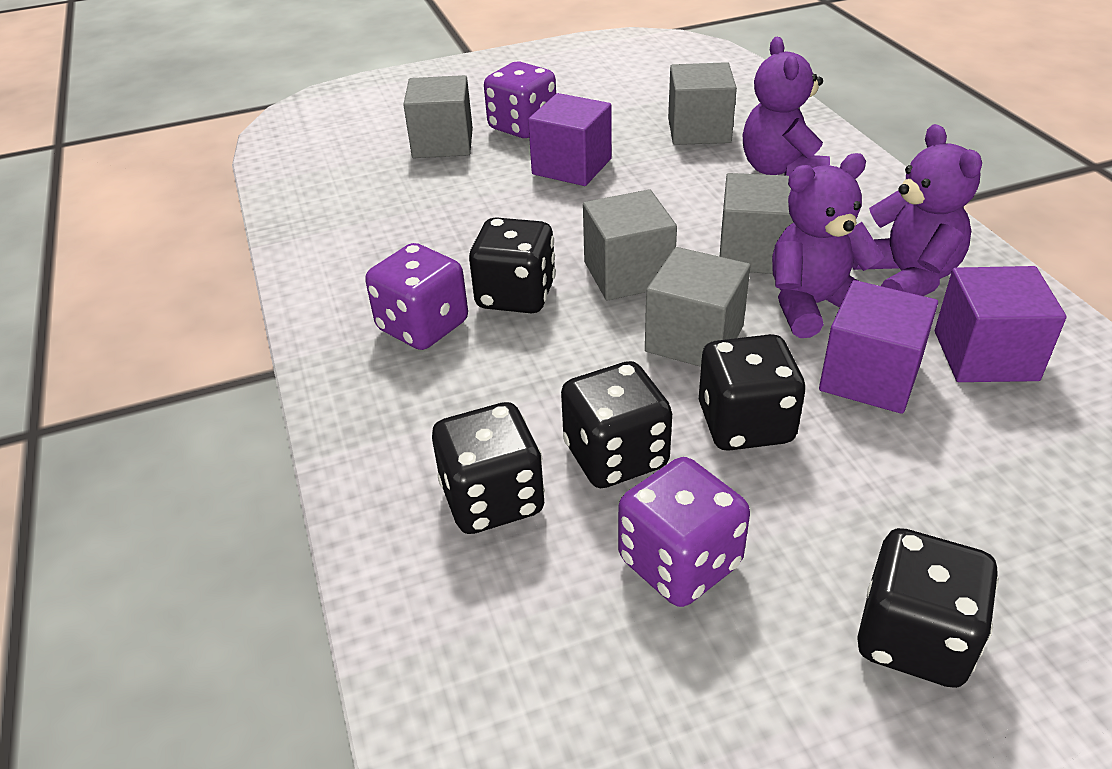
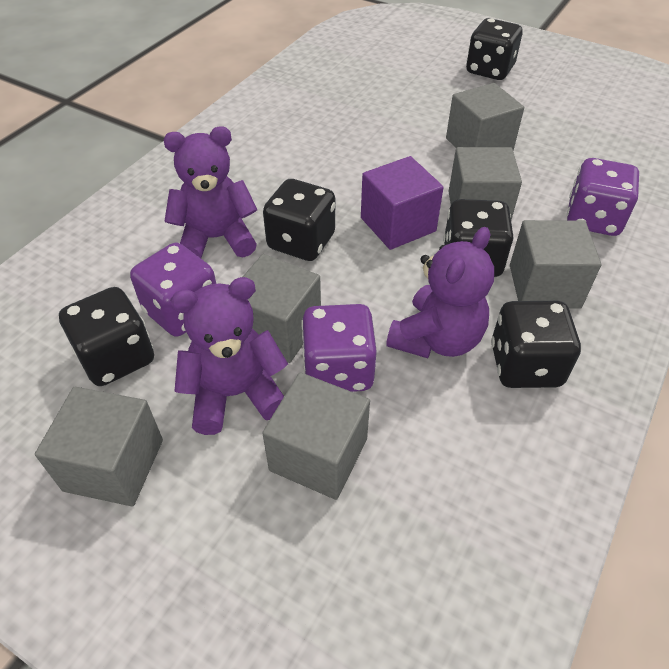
grey cube: 5 -> 6
purple cube: 3 -> 1

